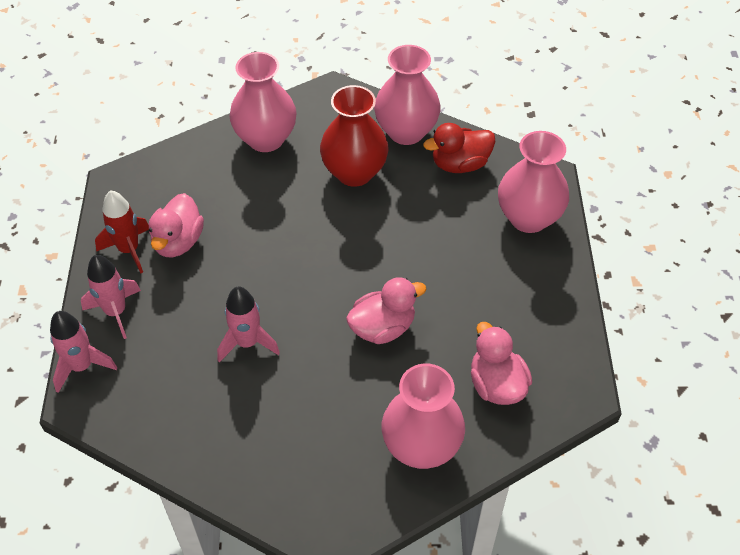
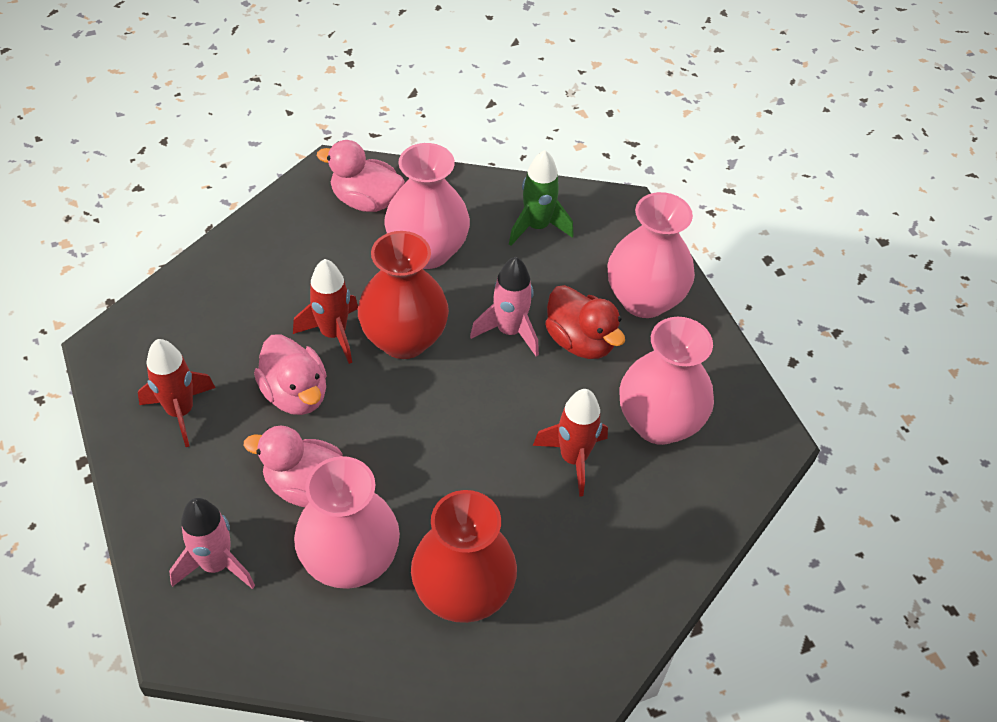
green rocket: 0 -> 1
pink rocket: 3 -> 2
red rocket: 1 -> 3
red vase: 1 -> 2

